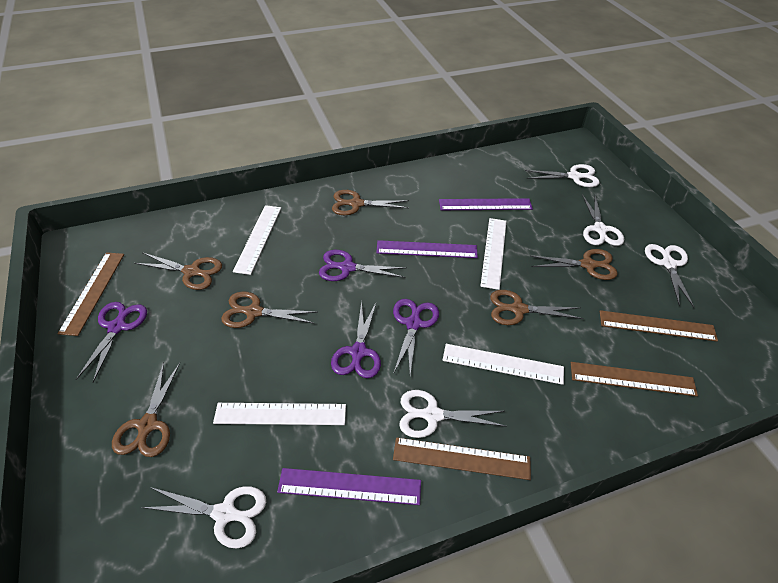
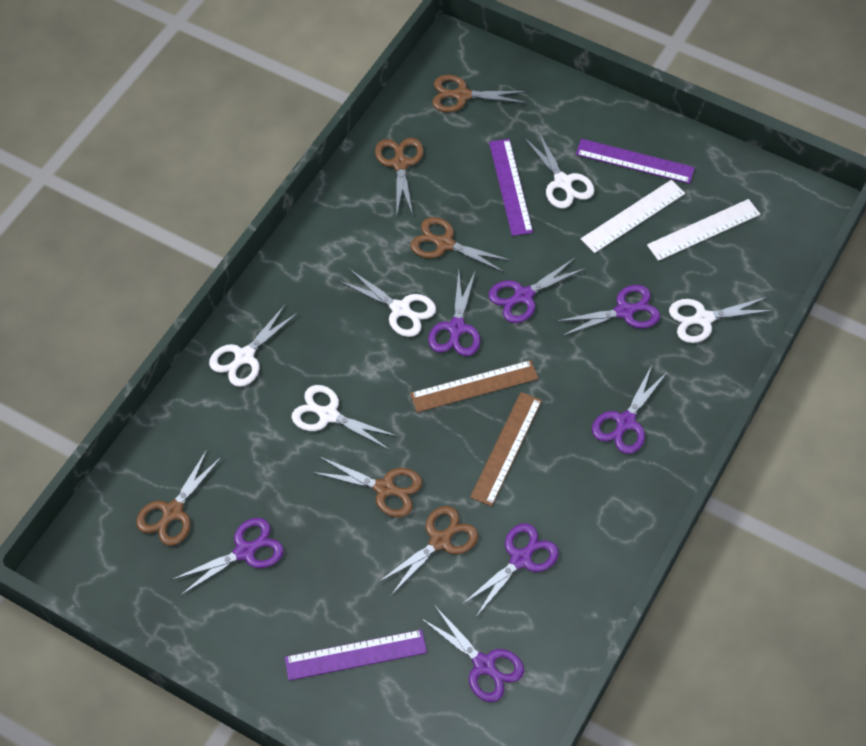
brown ruler: 4 -> 2
purple scissors: 4 -> 7
white ruler: 4 -> 2

